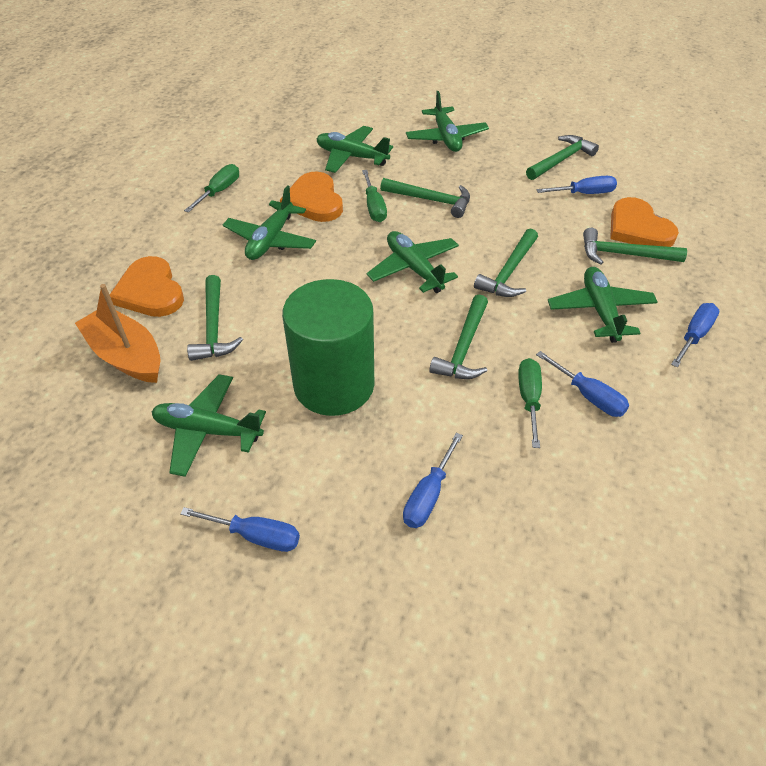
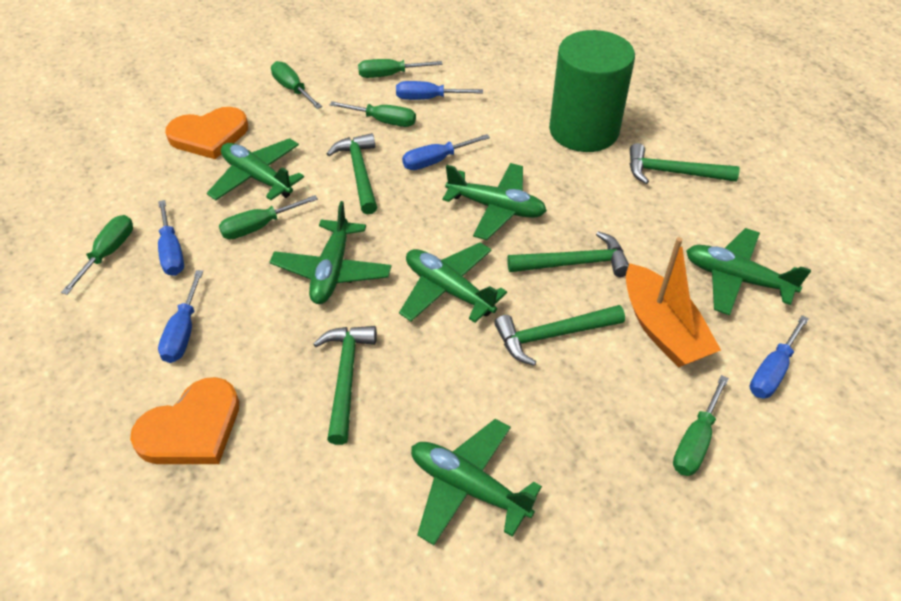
green hammer: 6 -> 5
green screwdriver: 3 -> 6
orange heart: 3 -> 2

